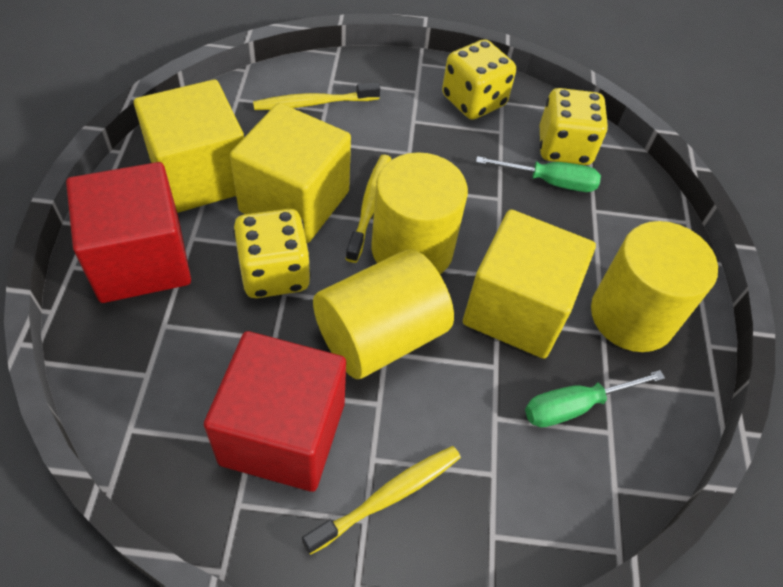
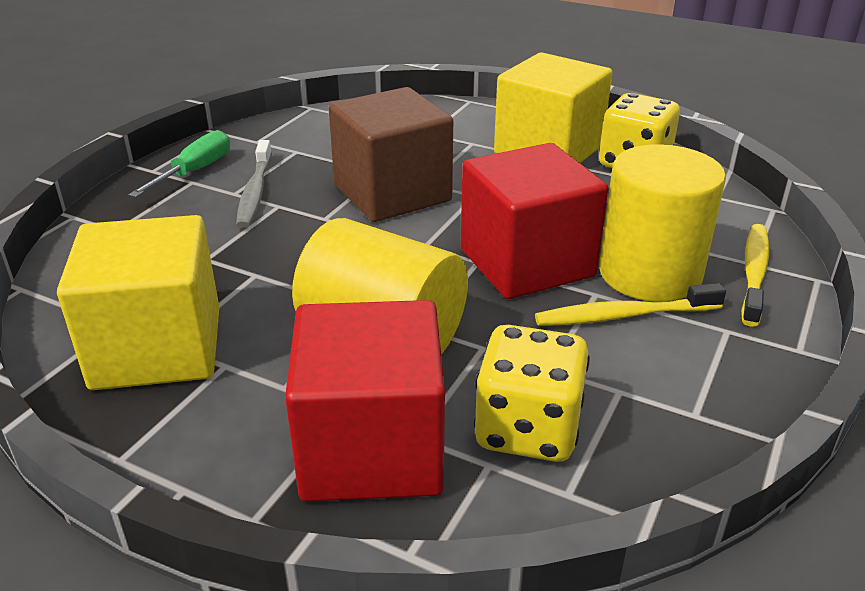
brown cube: 0 -> 1
green screwdriver: 2 -> 1
grey toothbrush: 0 -> 1
yellow cube: 3 -> 2
yellow cylinder: 3 -> 2
yellow dice: 3 -> 2
yellow toothbrush: 3 -> 2

